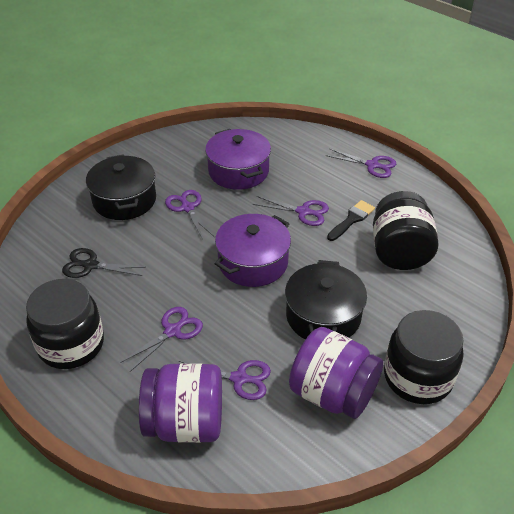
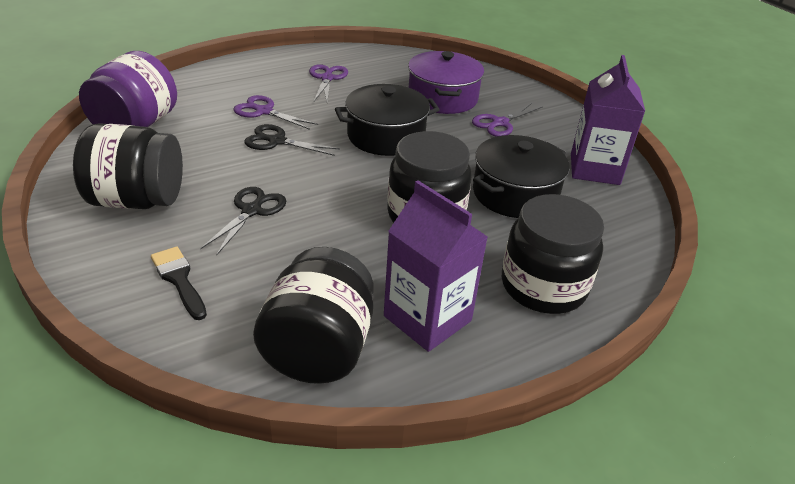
black jar: 3 -> 4
black scissors: 1 -> 2
purple carton: 0 -> 2
purple jar: 2 -> 1
purple pot: 2 -> 1
purple scissors: 5 -> 3

